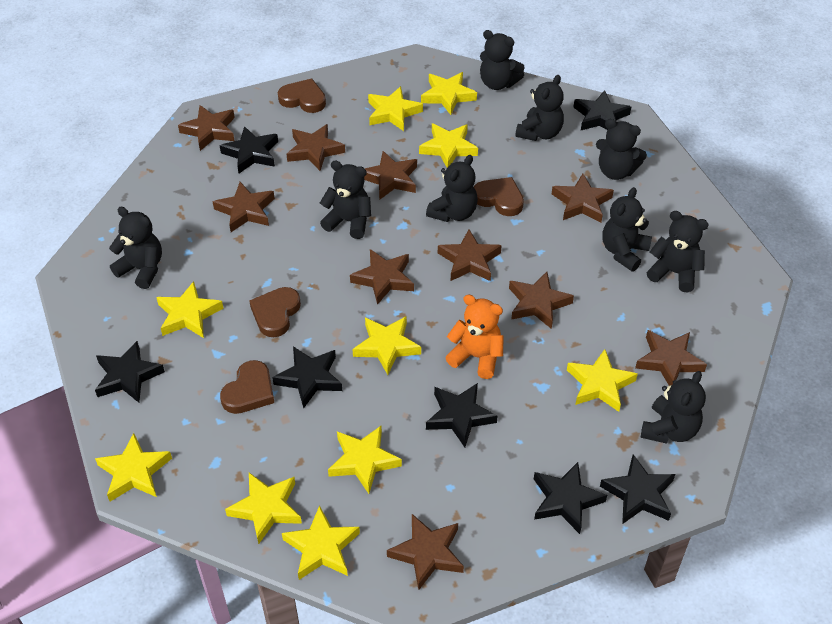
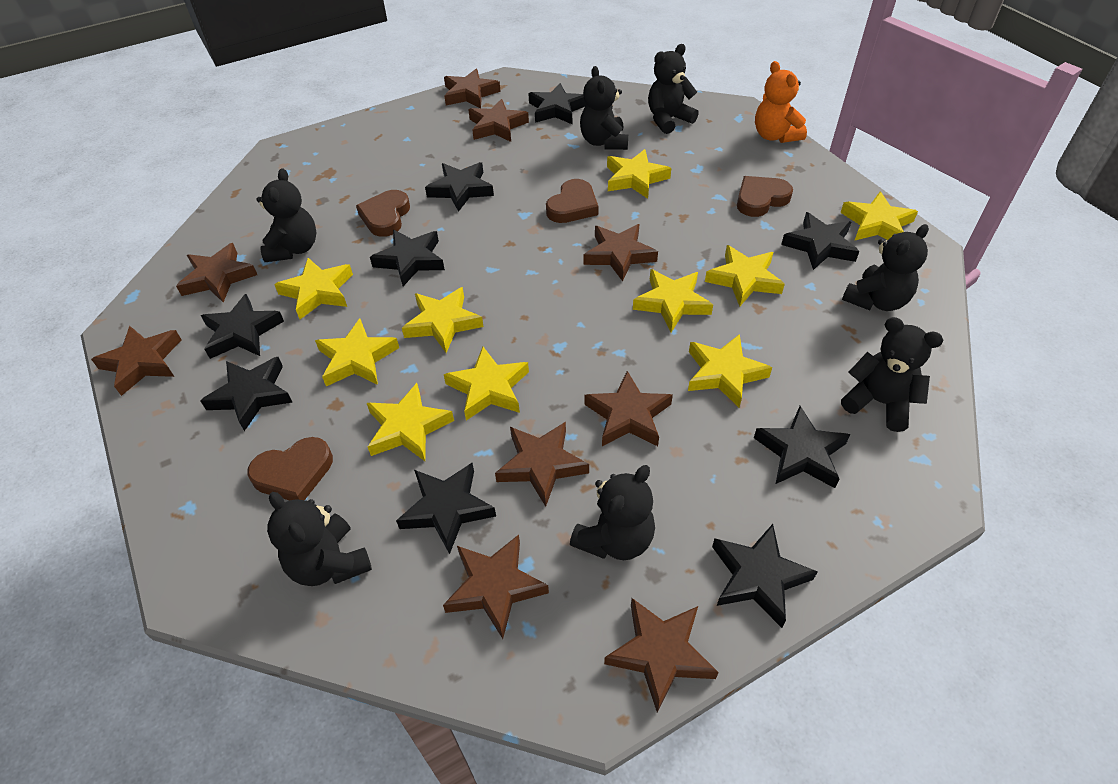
black star: 7 -> 9
black teddy bear: 9 -> 7
brown star: 10 -> 9

